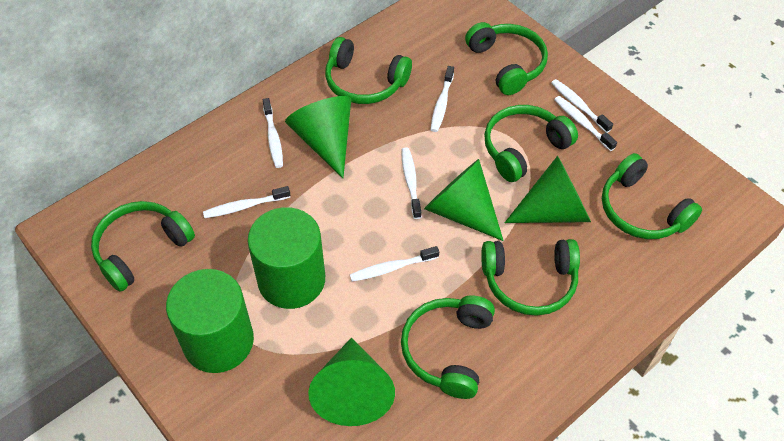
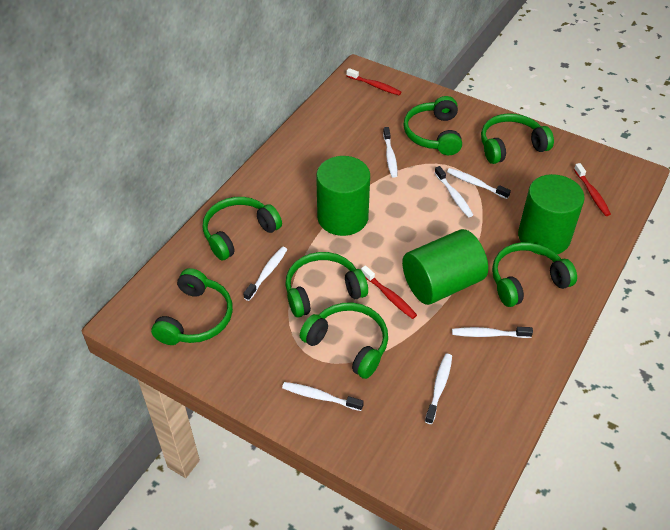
green cone: 4 -> 0
green cylinder: 2 -> 3
red toothbrush: 0 -> 3

